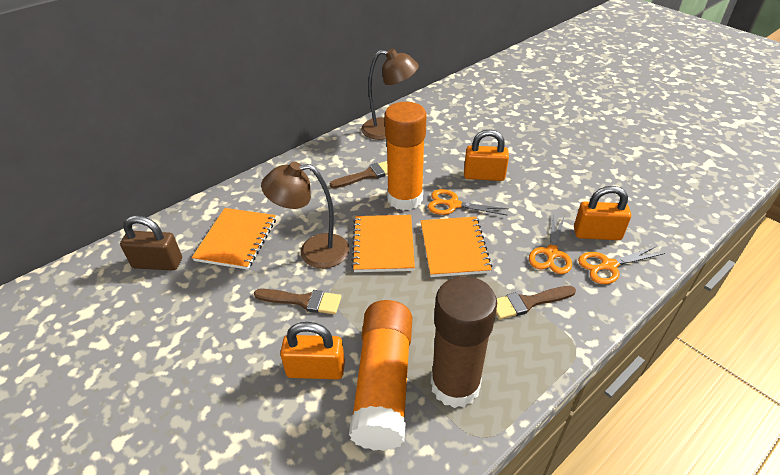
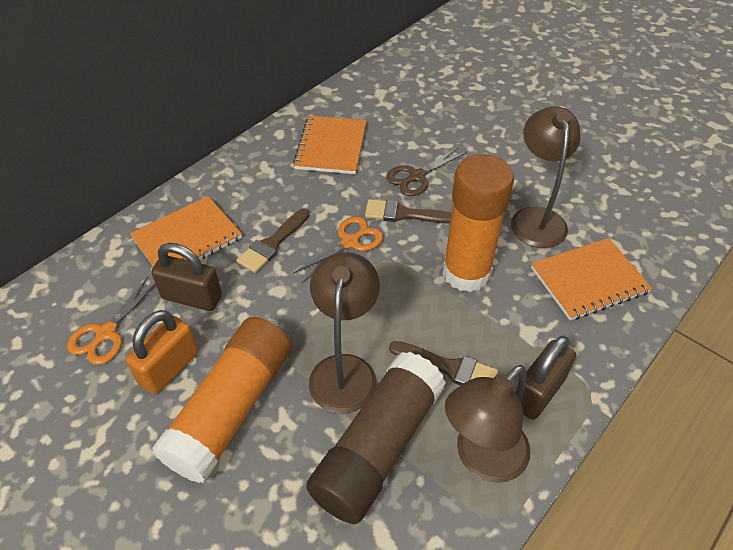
brown lamp: 2 -> 3
brown padlock: 1 -> 2
brown scissors: 0 -> 1
orange padlock: 3 -> 1
orange scissors: 3 -> 2

